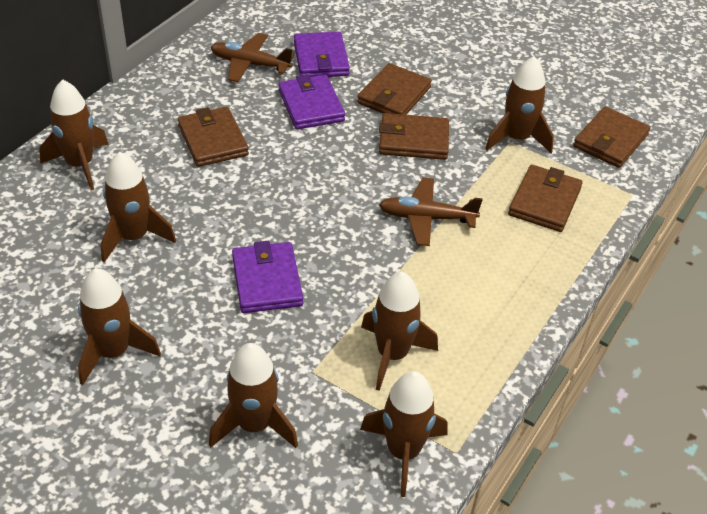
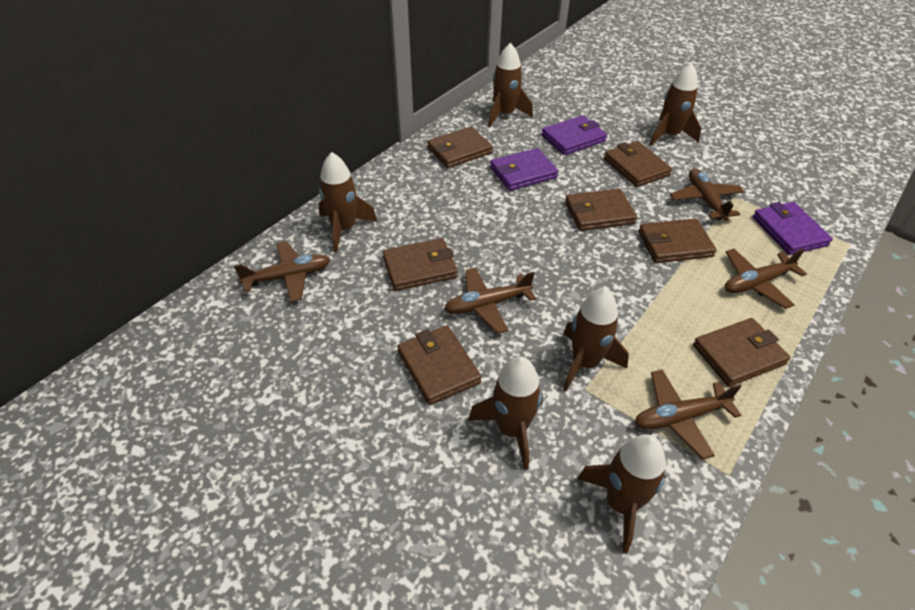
brown plane: 2 -> 5
brown rocket: 7 -> 6
brown wallet: 5 -> 7

